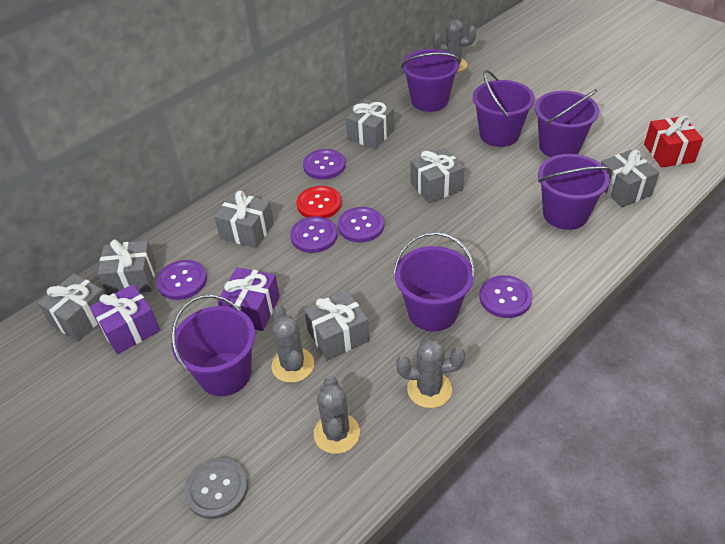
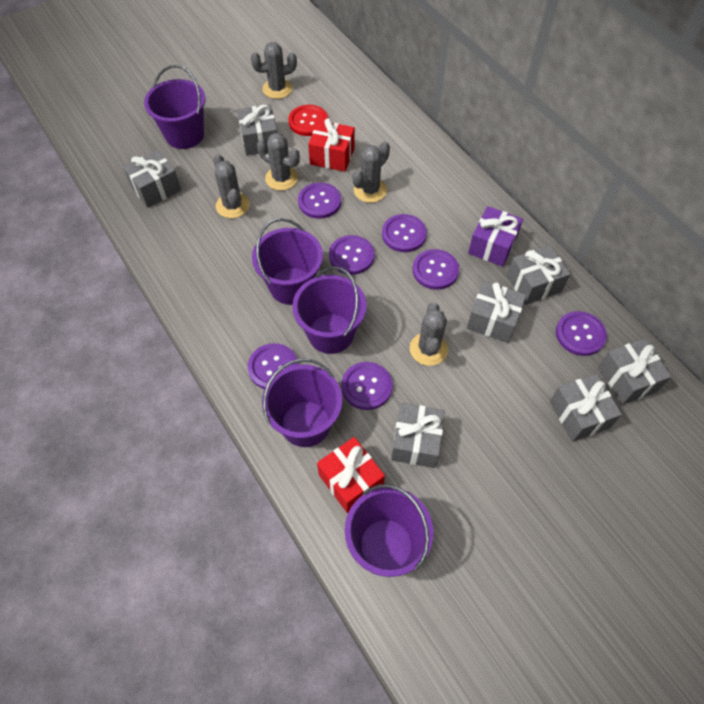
grey button: 1 -> 0
grey cactus: 4 -> 5
purple bucket: 6 -> 5
purple button: 5 -> 7
purple gift: 2 -> 1
red gift: 1 -> 2

